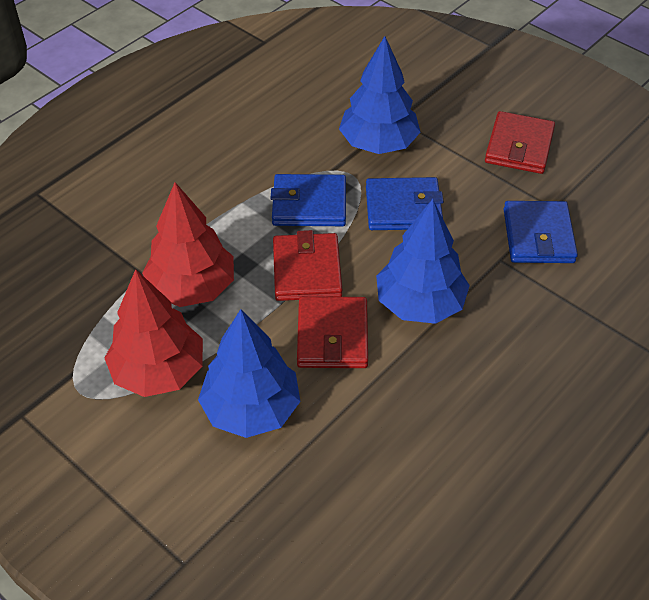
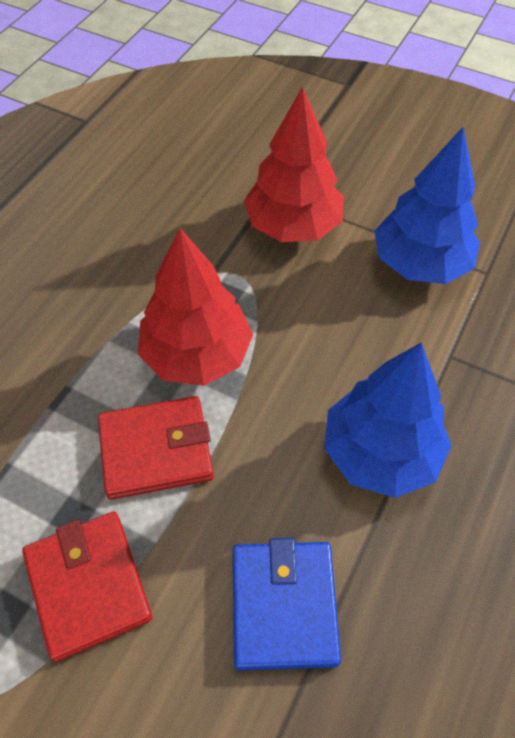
blue tree: 3 -> 2
blue wallet: 3 -> 1
red wallet: 3 -> 2

